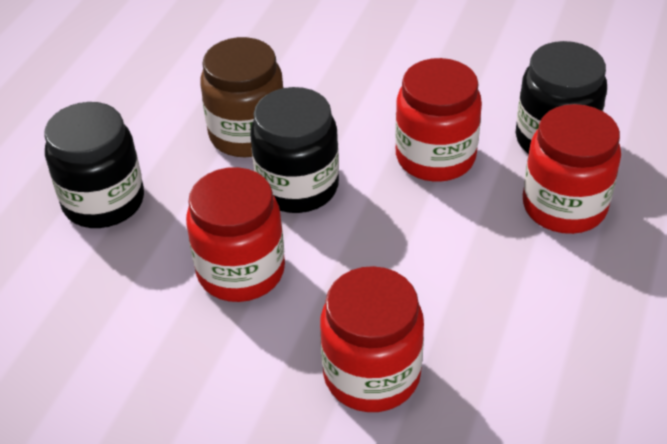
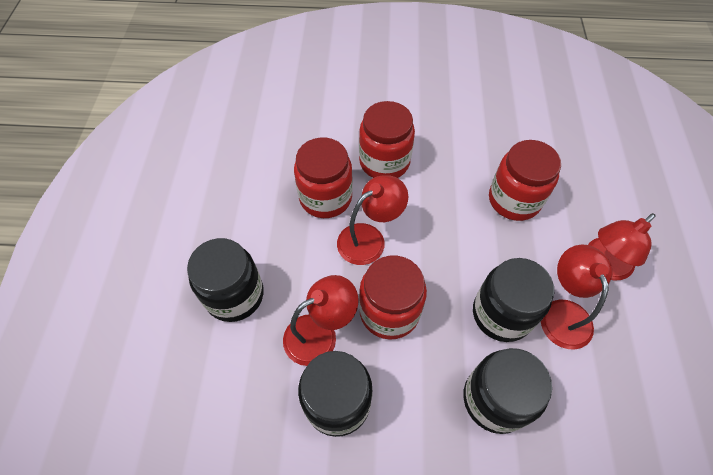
black jar: 3 -> 4
brown jar: 1 -> 0
red lamp: 0 -> 4

